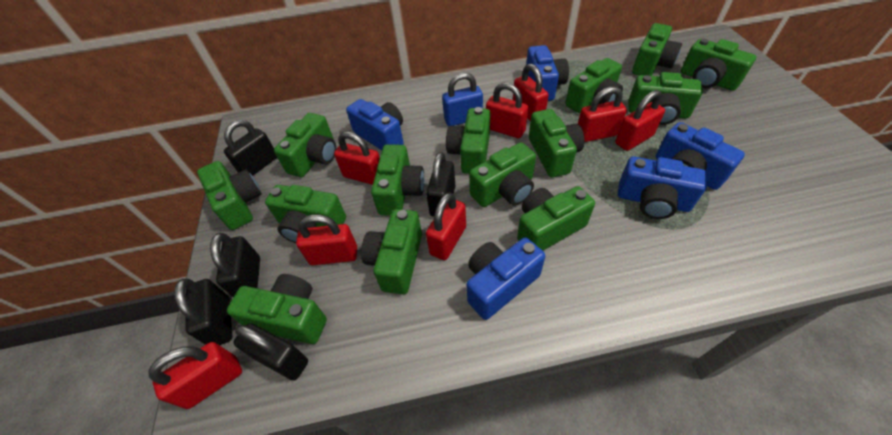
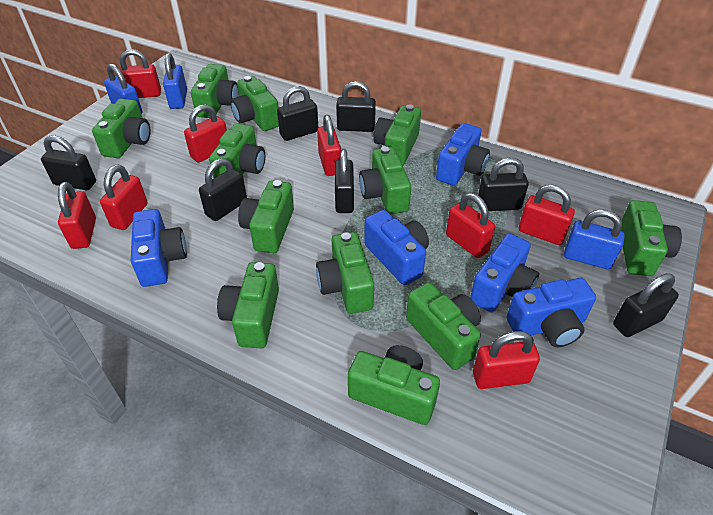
black padlock: 5 -> 7
blue padlock: 1 -> 3
green camera: 14 -> 12

